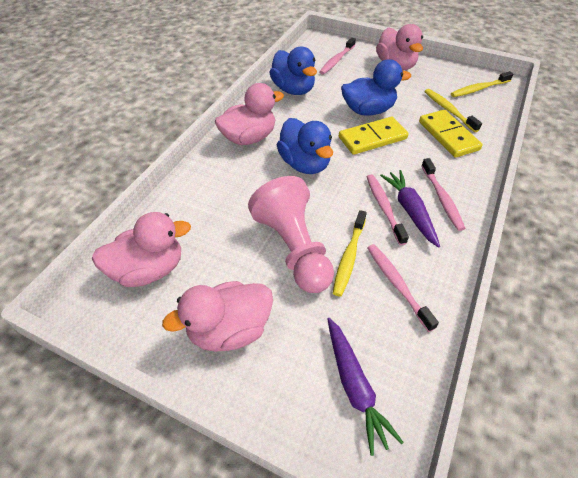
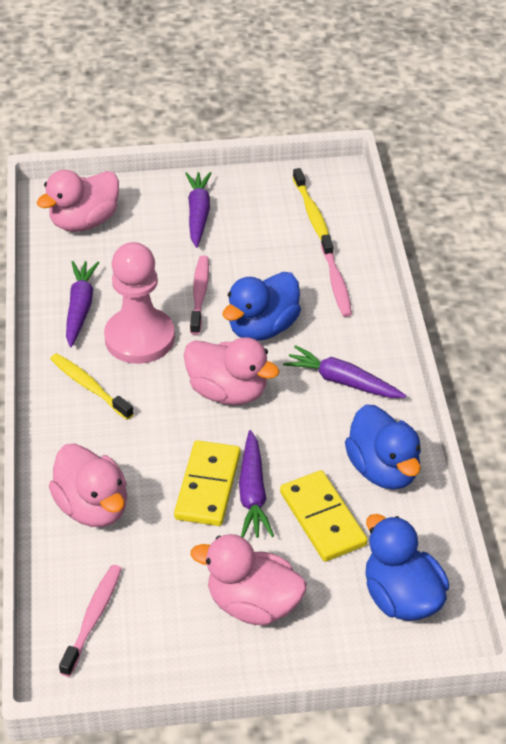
pink toothbrush: 4 -> 3
purple carrot: 2 -> 4
yellow toothbrush: 3 -> 2

